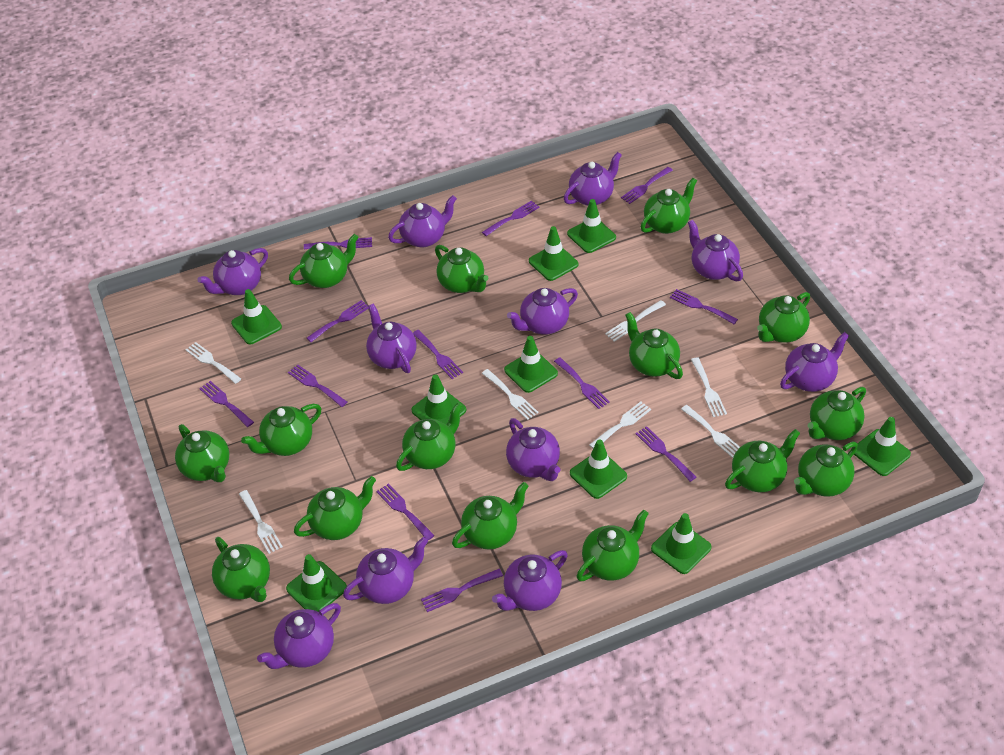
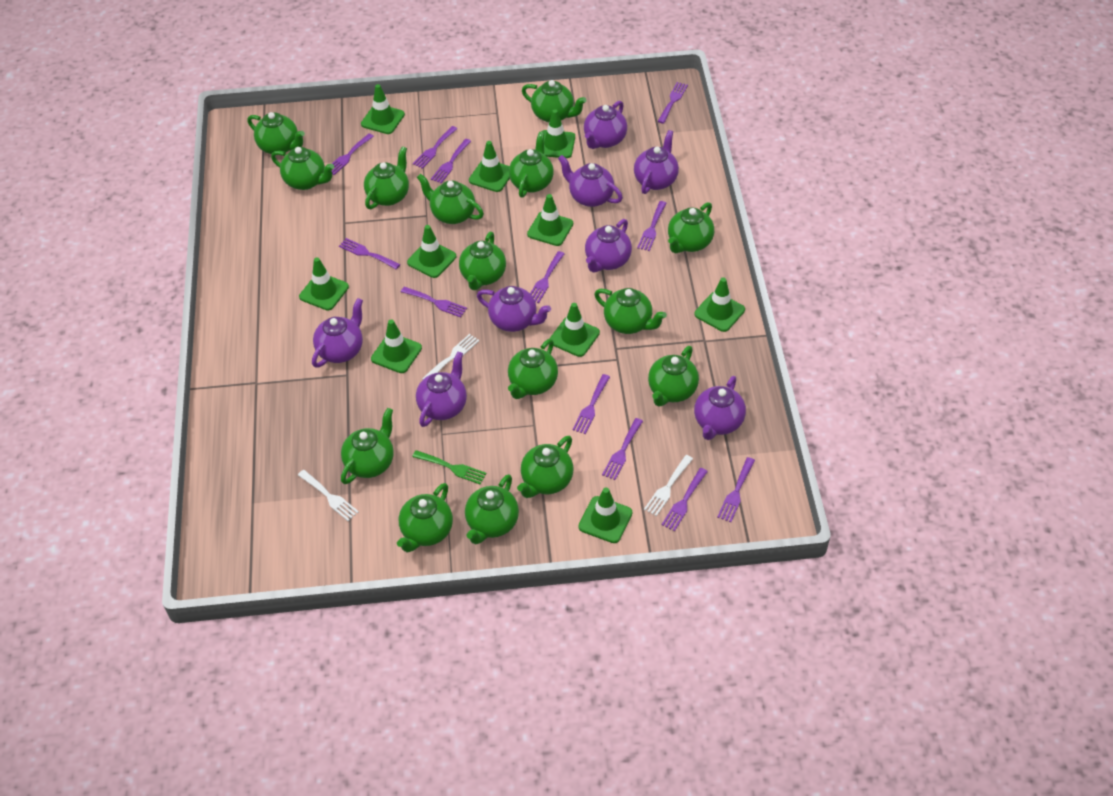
green fork: 0 -> 1
green traffic cone: 9 -> 10
purple teapot: 11 -> 8
white fork: 7 -> 3

